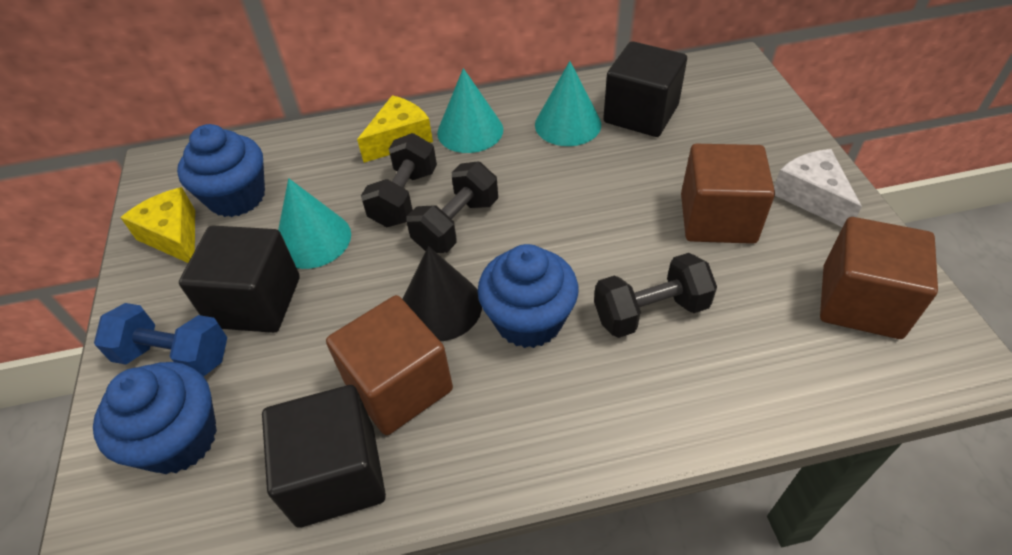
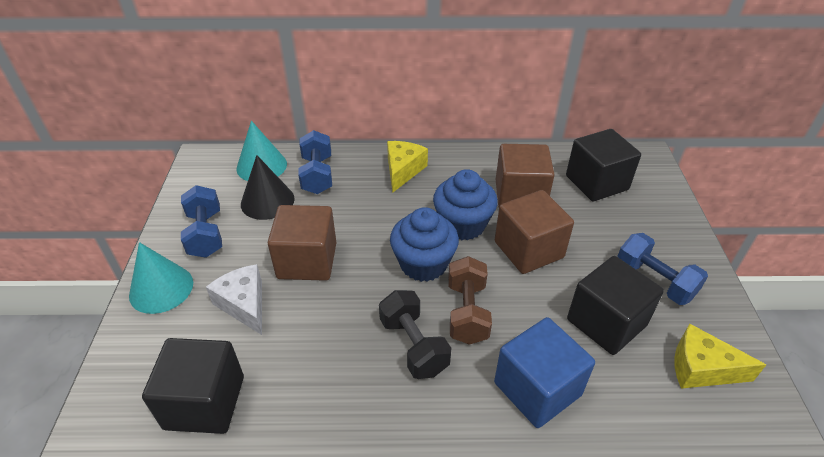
black dumbbell: 3 -> 1
blue cube: 0 -> 1
blue cupcake: 3 -> 2
blue dumbbell: 1 -> 3
brown dumbbell: 0 -> 1
turquoise cone: 3 -> 2

